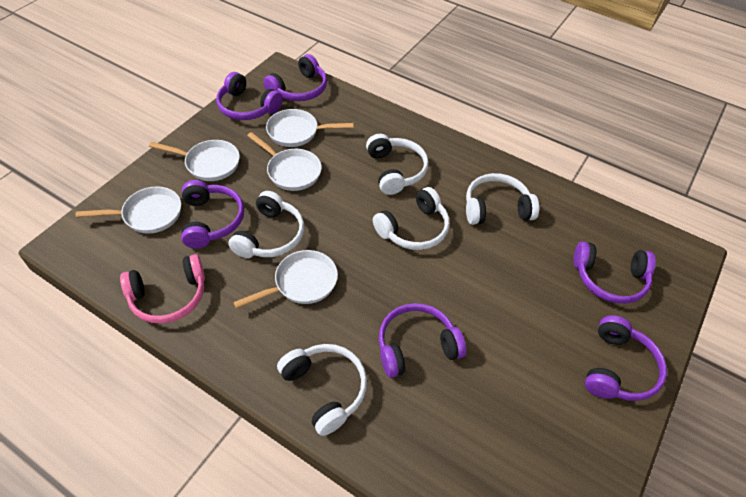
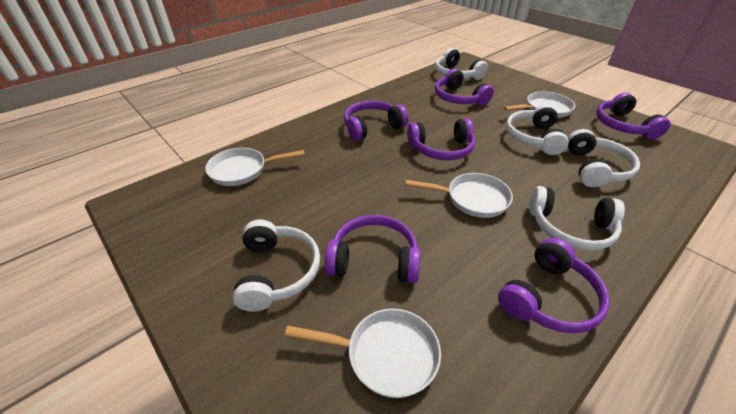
pink headphones: 1 -> 0
white pan: 5 -> 4

